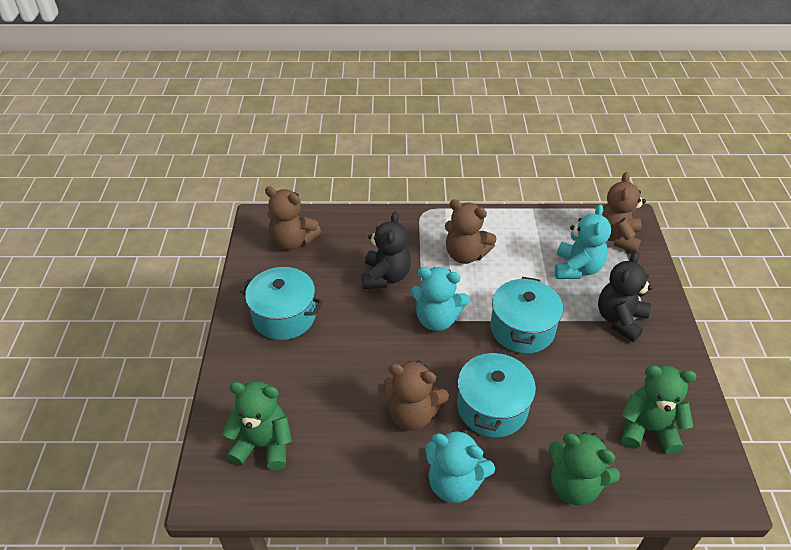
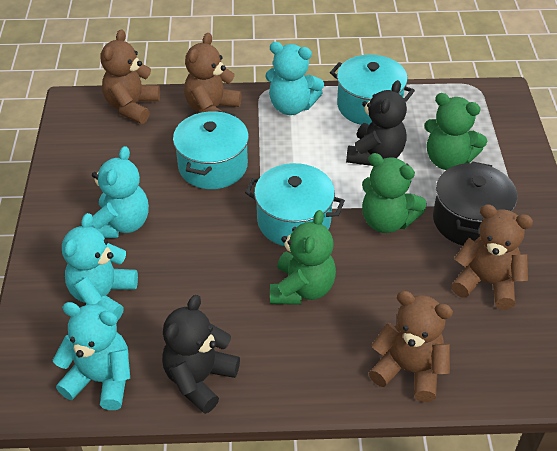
black pot: 0 -> 1
turquoise teddy bear: 3 -> 4

